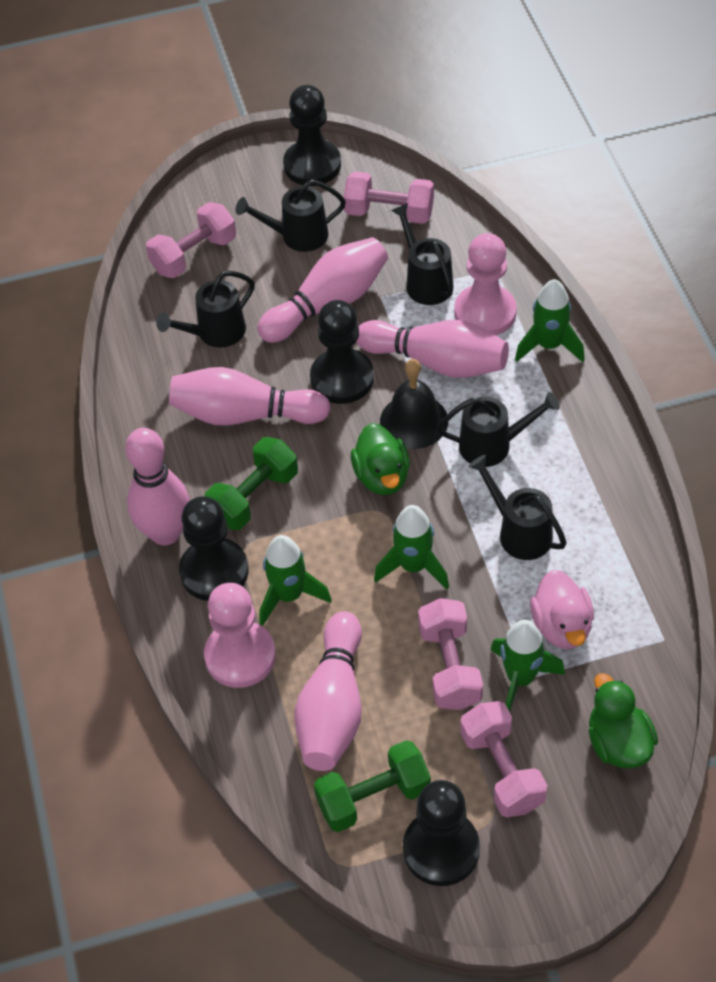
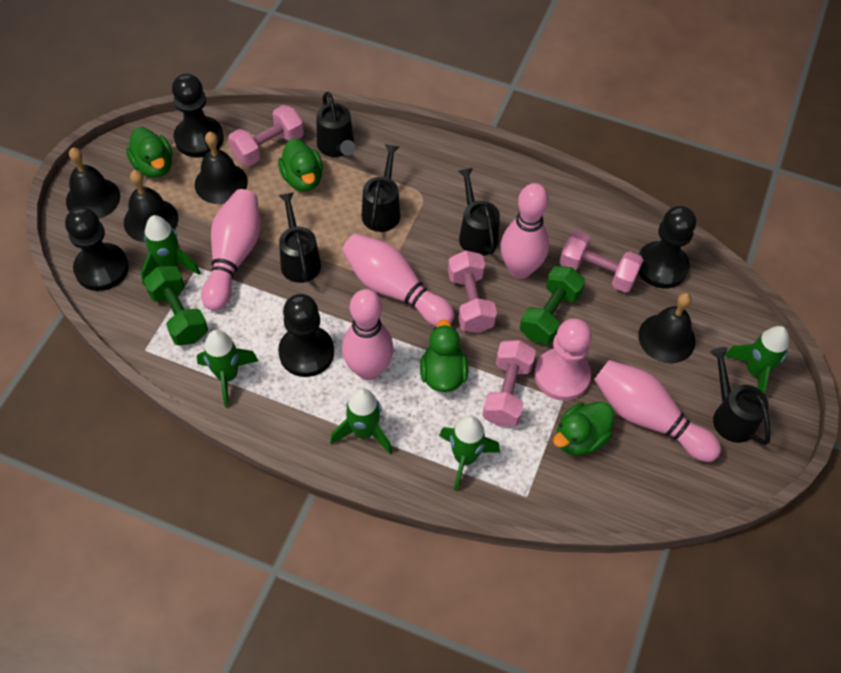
black bell: 1 -> 4
green duck: 2 -> 4
green rocket: 4 -> 5
pink duck: 1 -> 0
pink pawn: 2 -> 1

